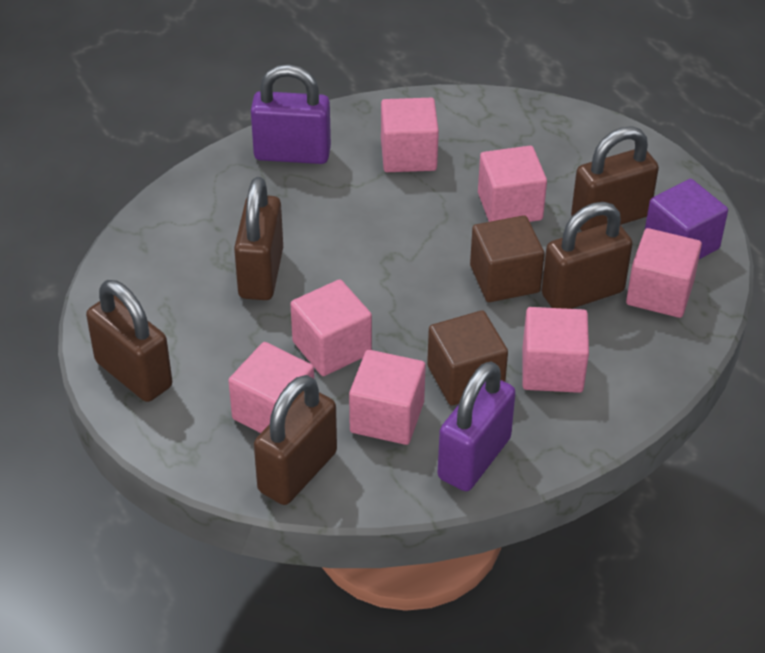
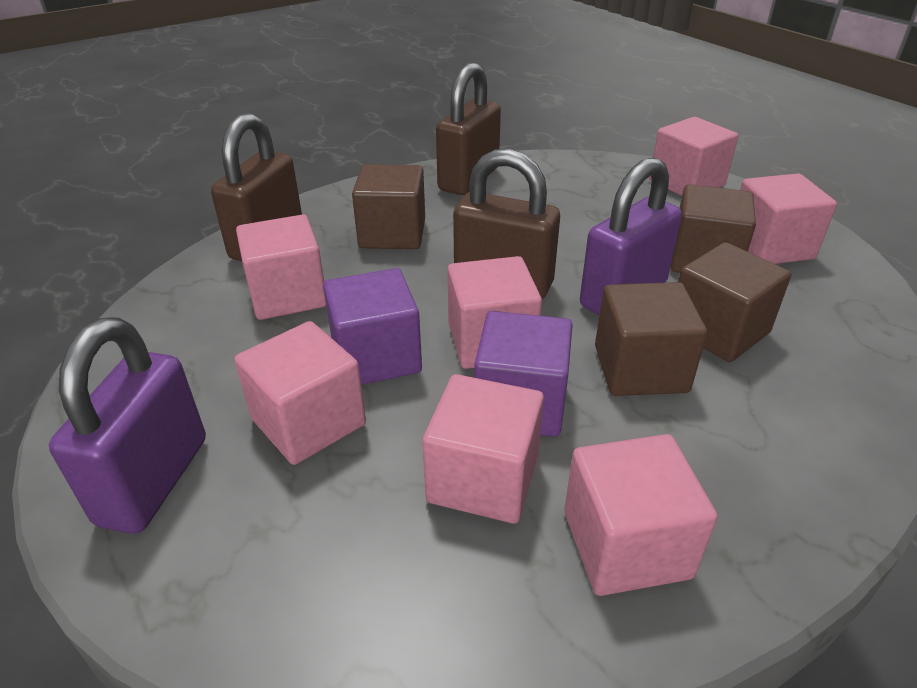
brown cube: 2 -> 4
brown padlock: 5 -> 3
purple cube: 1 -> 2

